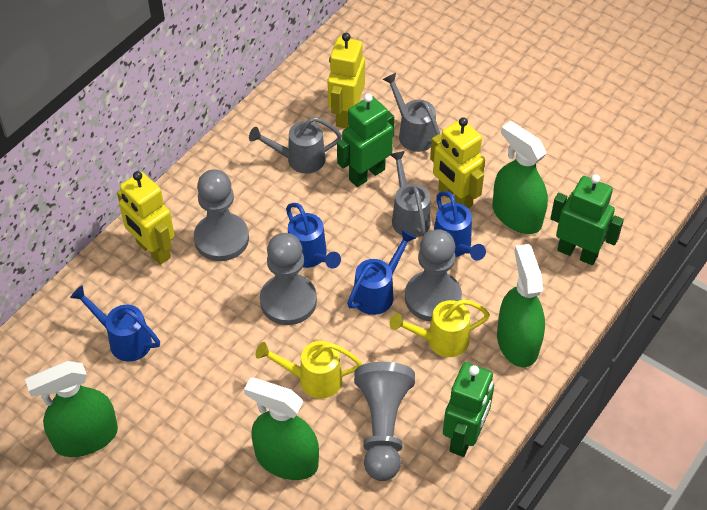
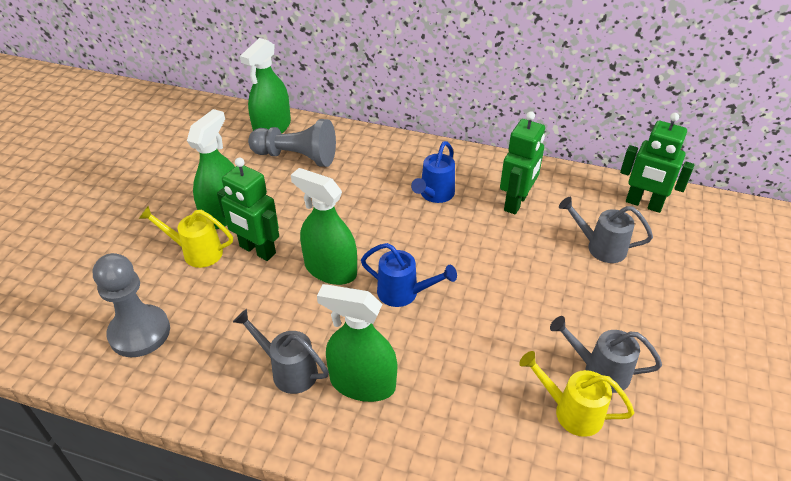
blue watering can: 4 -> 2
grey pawn: 4 -> 2
yellow robot: 3 -> 0

